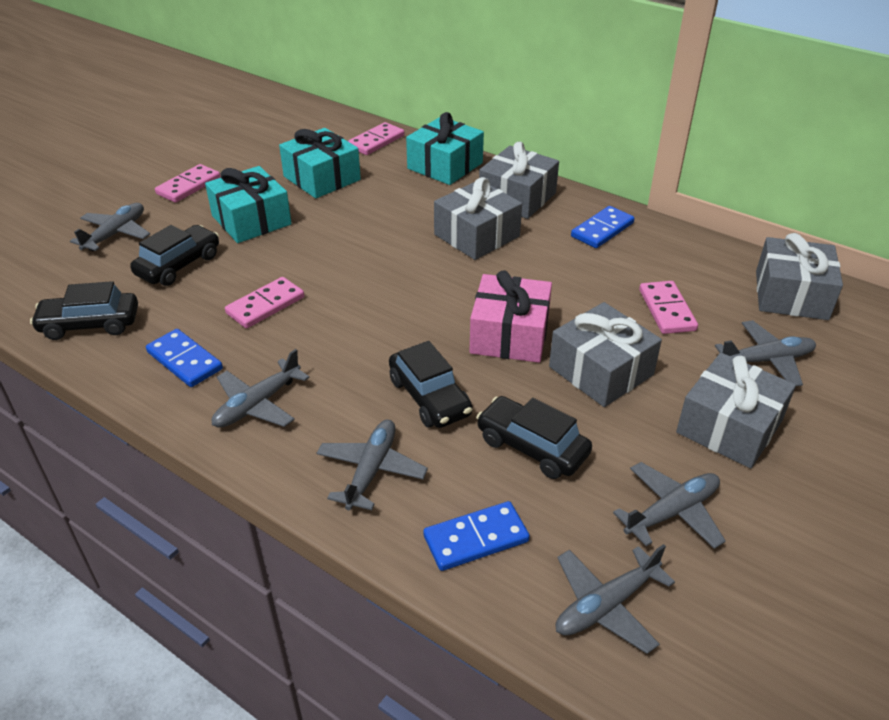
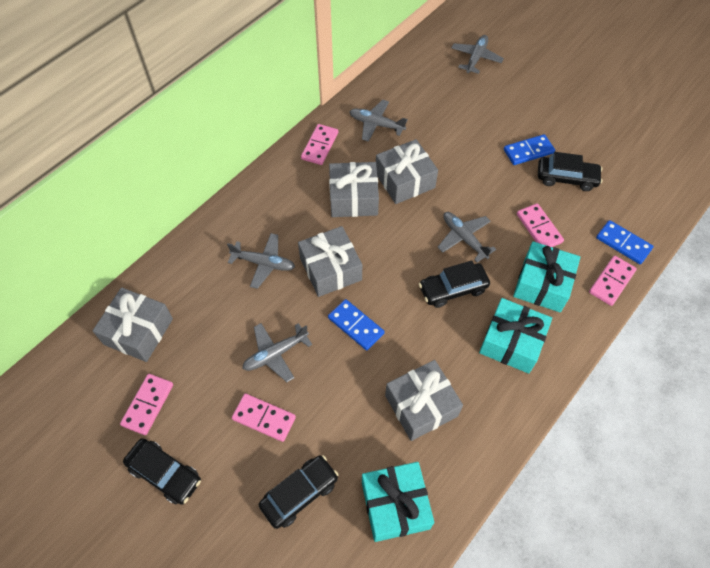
grey plane: 6 -> 5
pink domino: 4 -> 5
pink gift: 1 -> 0

